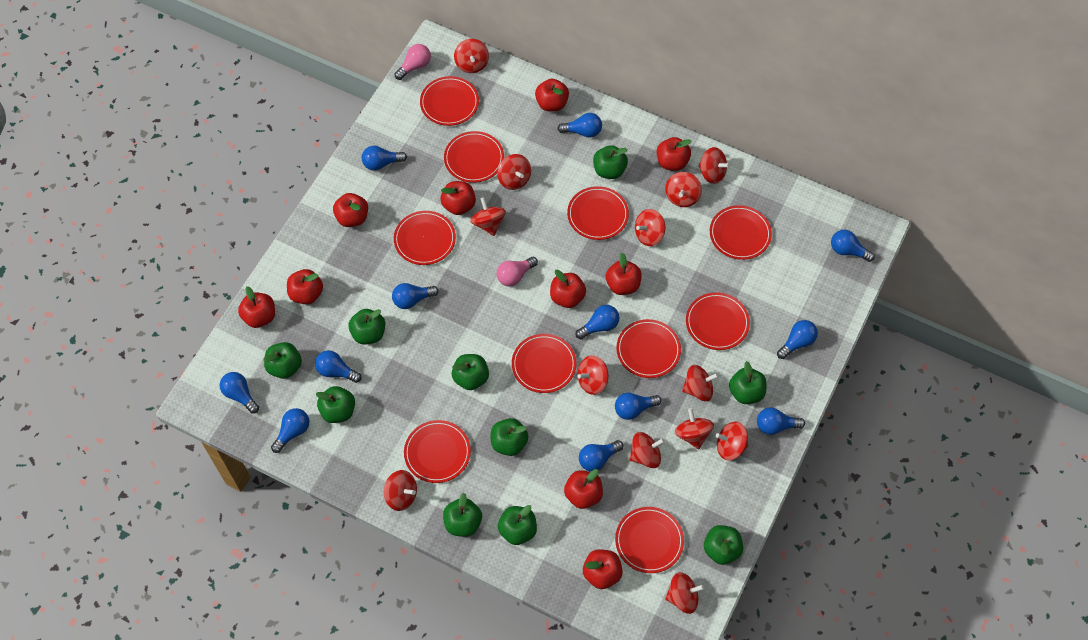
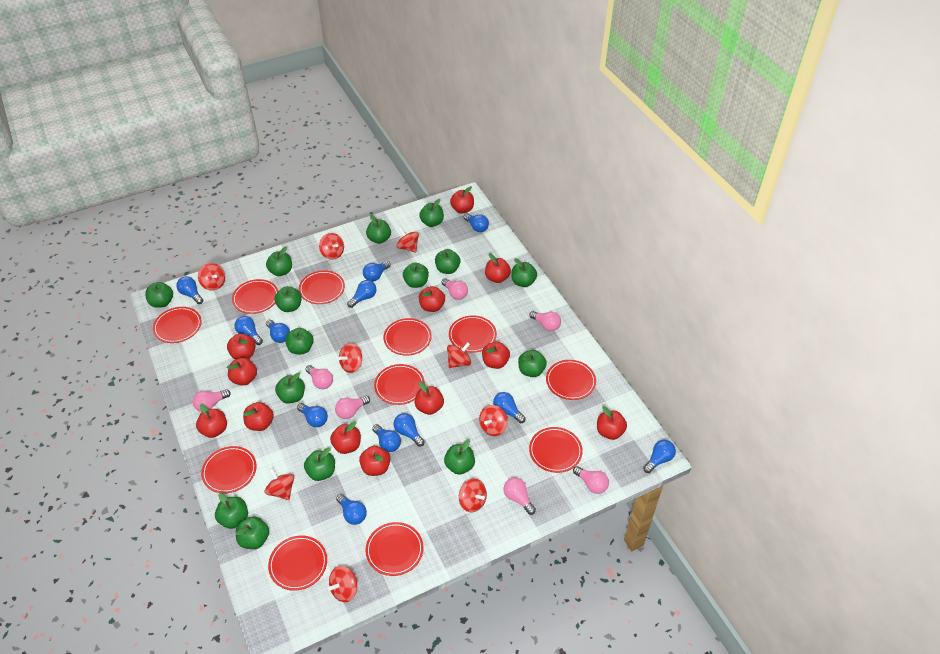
green apple: 10 -> 15
pink light bulb: 2 -> 7
red apple: 10 -> 12
red plate: 10 -> 11
red spinning top: 13 -> 9

